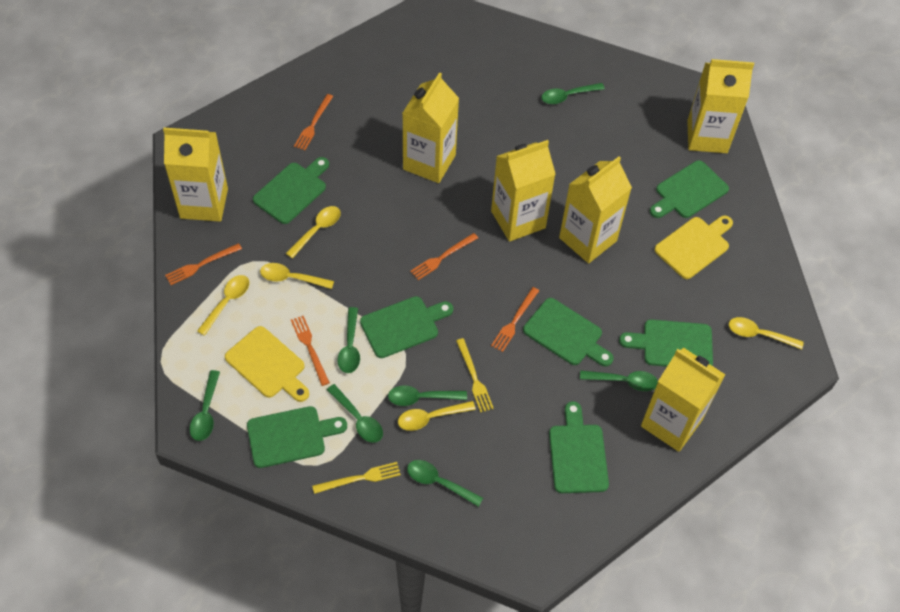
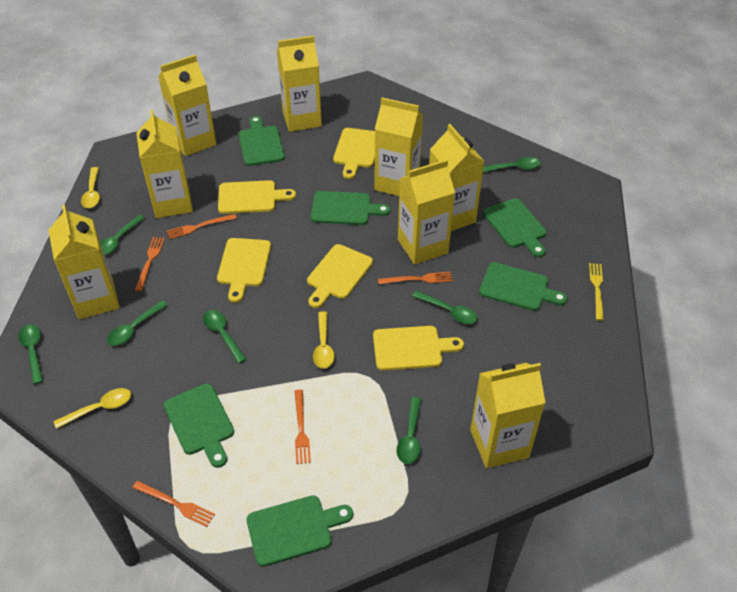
green cutting board: 7 -> 6
yellow carton: 6 -> 8
yellow cutting board: 2 -> 5
yellow fork: 2 -> 1
yellow spoon: 5 -> 3

